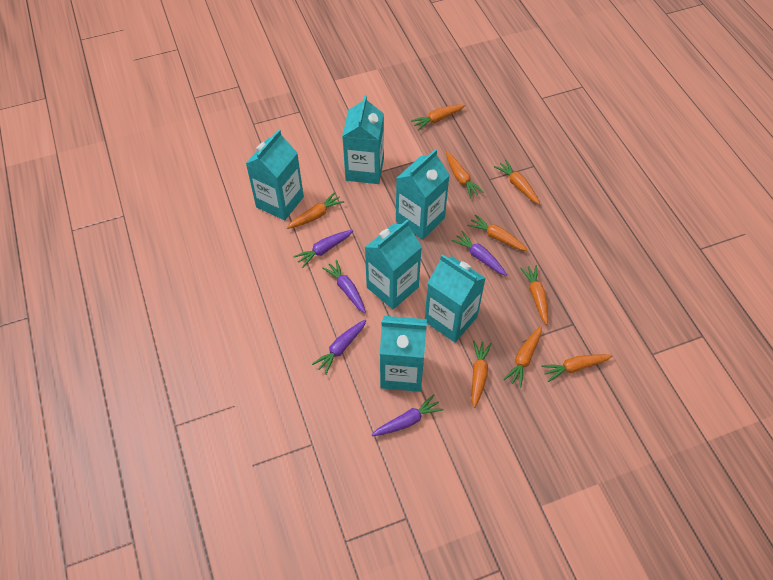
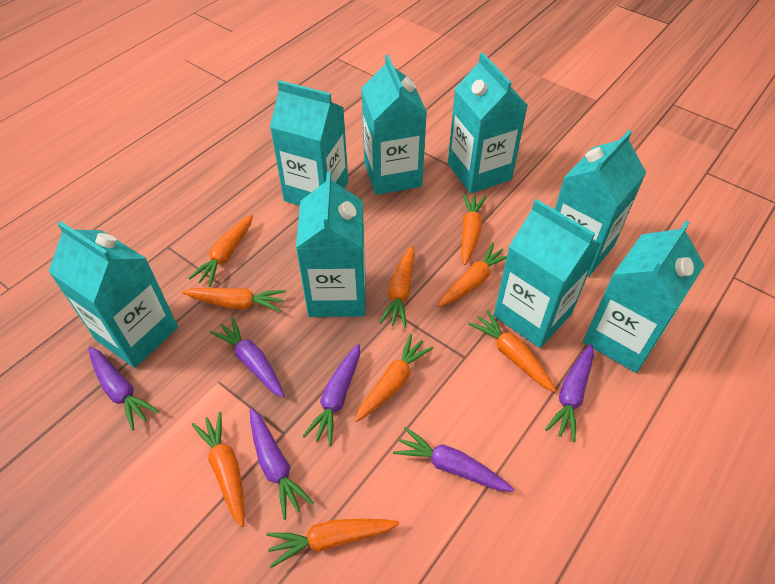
purple carrot: 5 -> 6
turquoise carton: 6 -> 8

